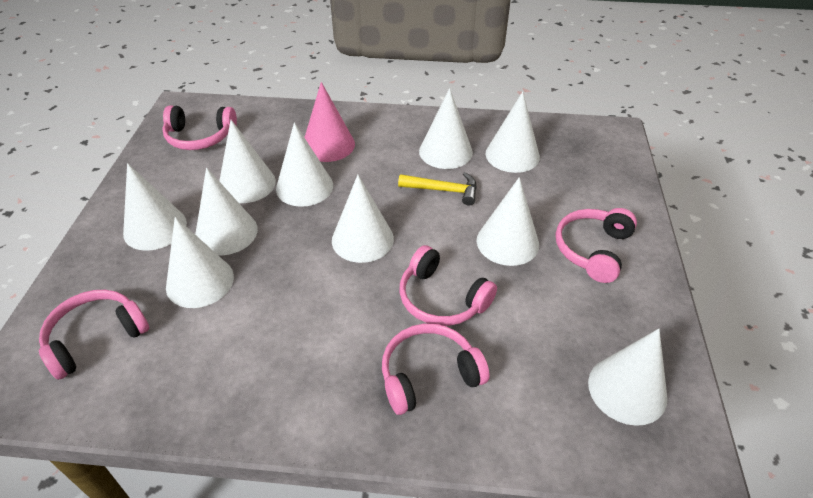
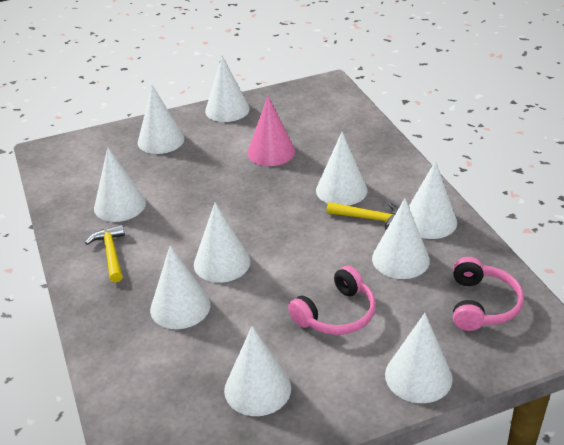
pink headphones: 5 -> 2
yellow hammer: 1 -> 2

